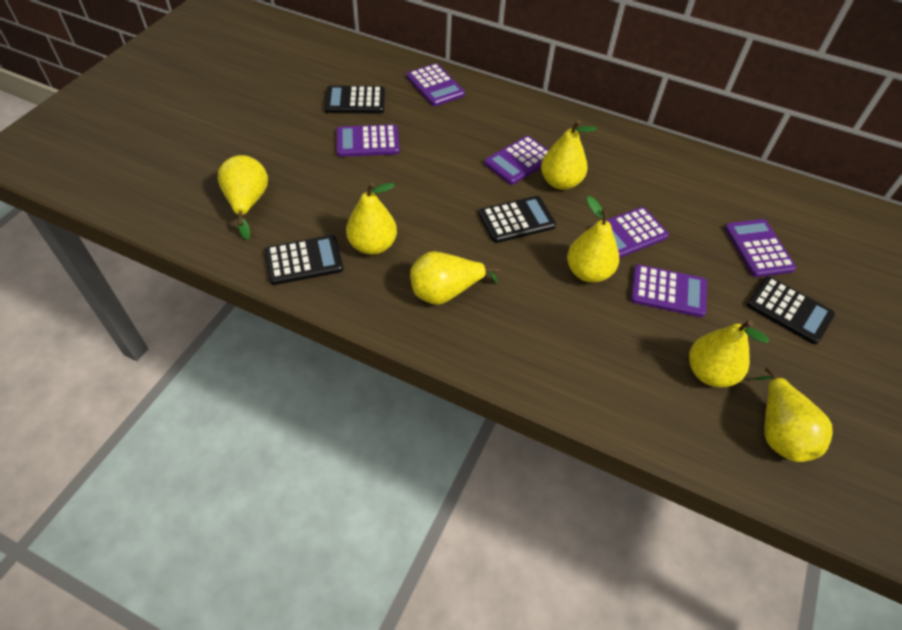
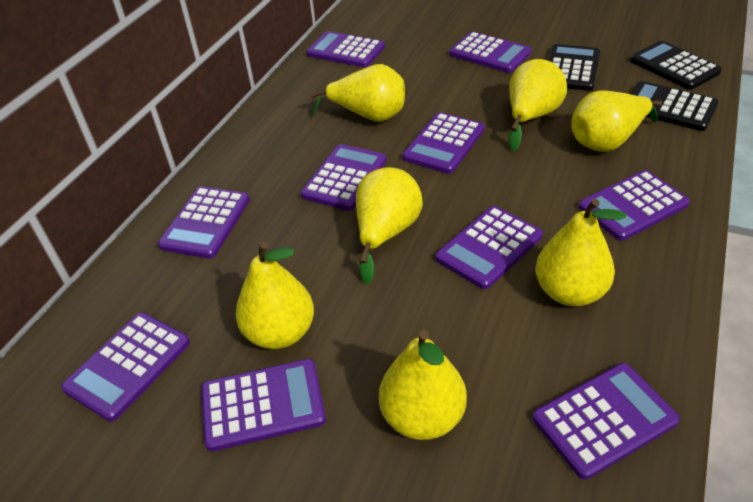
black calculator: 4 -> 3
purple calculator: 6 -> 10

